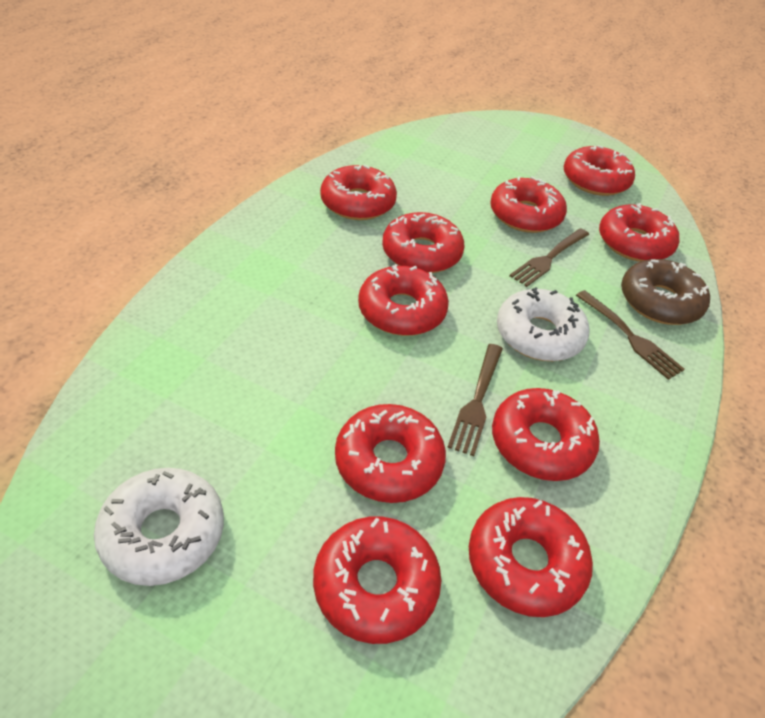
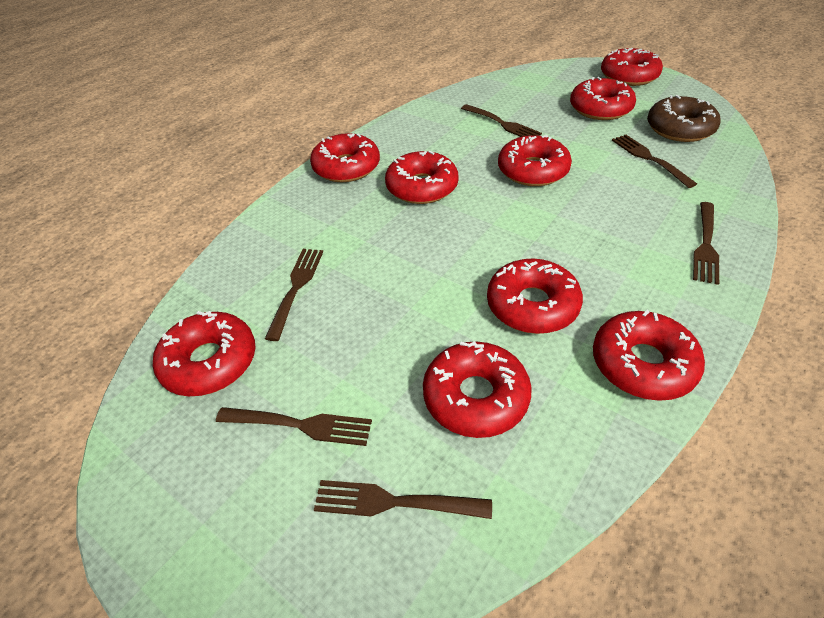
brown fork: 3 -> 6
red donut: 10 -> 9
white donut: 2 -> 0

